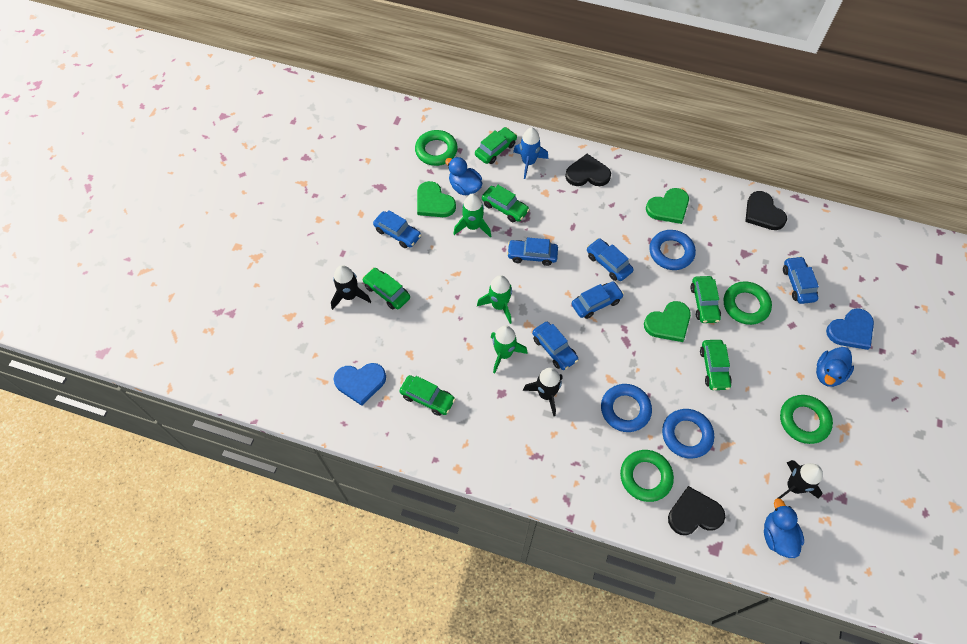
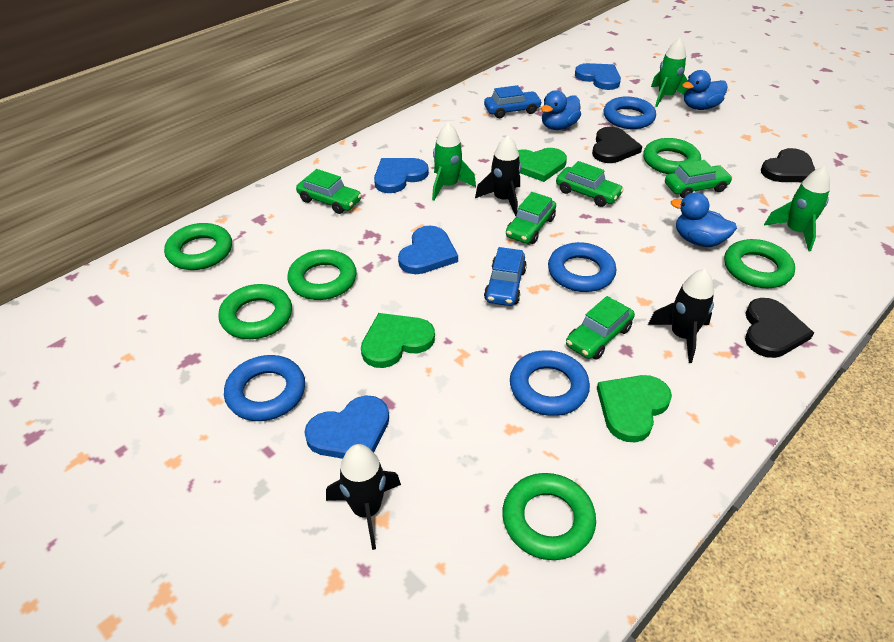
blue car: 6 -> 2
blue heart: 2 -> 4
blue ring: 3 -> 4
blue rocket: 1 -> 0
green car: 6 -> 5
green ring: 4 -> 6

